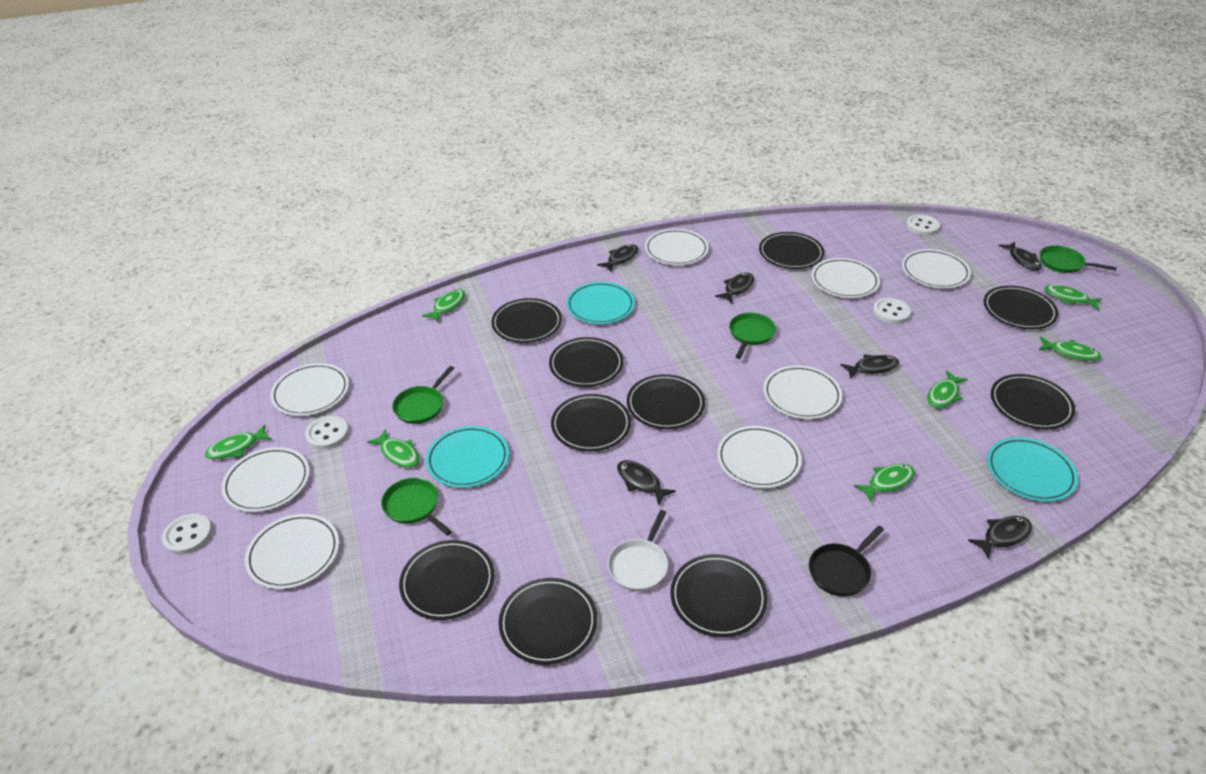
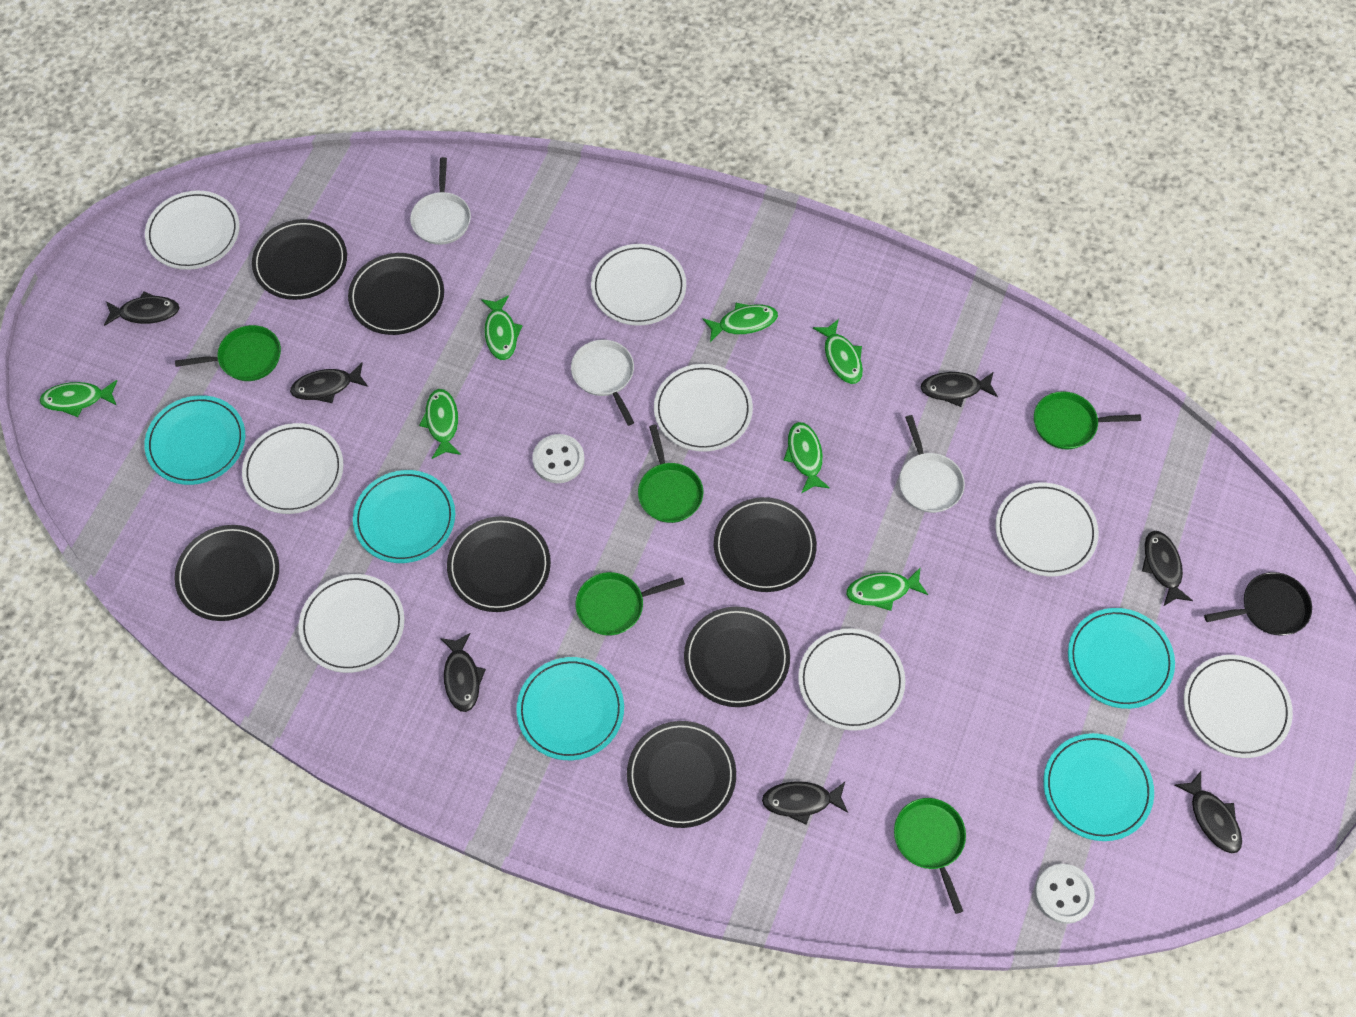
black fish: 6 -> 7
black plate: 10 -> 7
green pan: 4 -> 5
turquoise plate: 3 -> 5
white button: 4 -> 2
white pan: 1 -> 3

